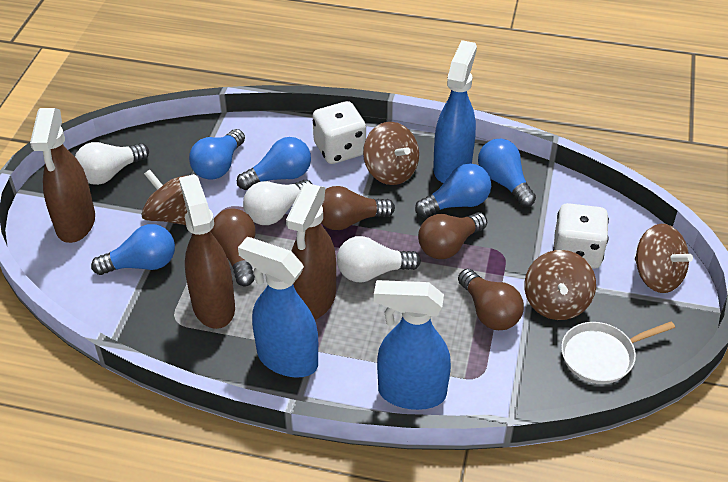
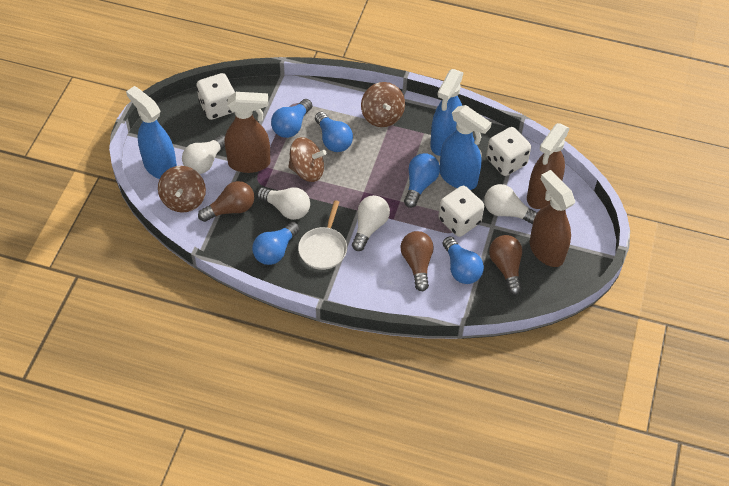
brown light bulb: 4 -> 3
brown spinning top: 4 -> 3
white dice: 2 -> 3
white light bulb: 3 -> 4

